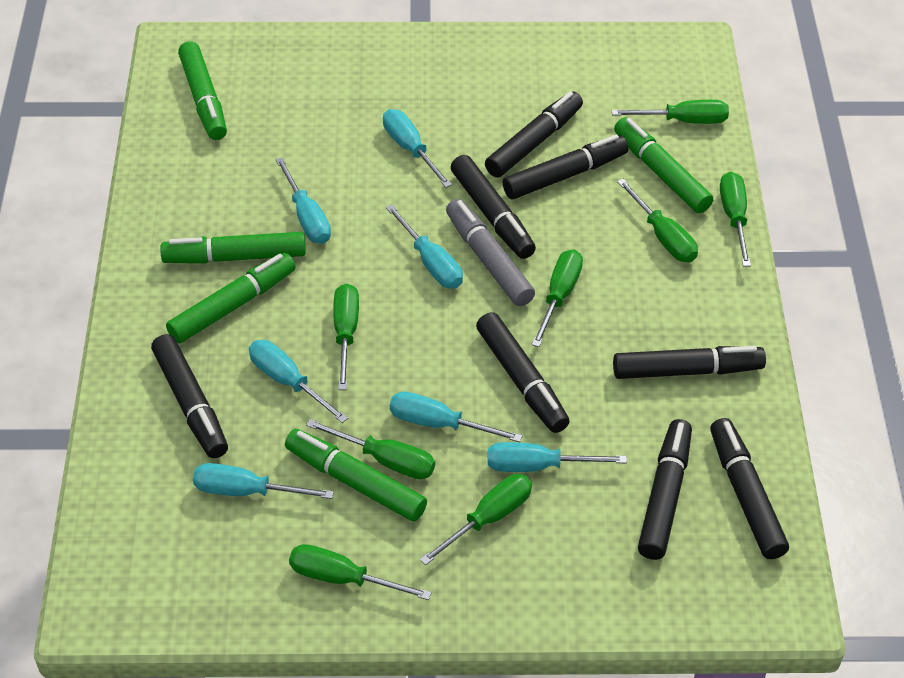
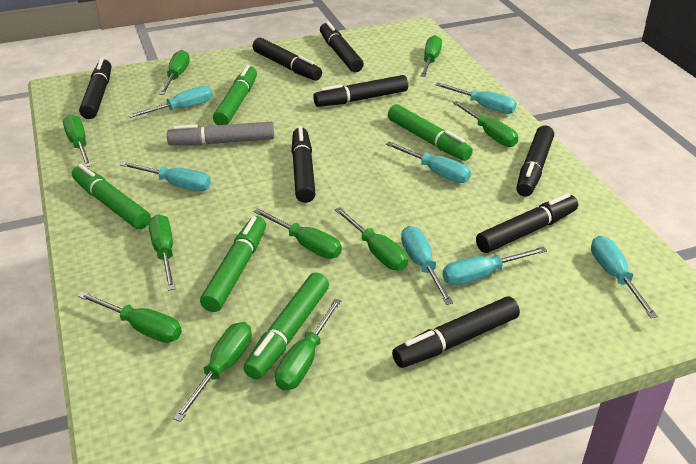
green screwdriver: 8 -> 10

